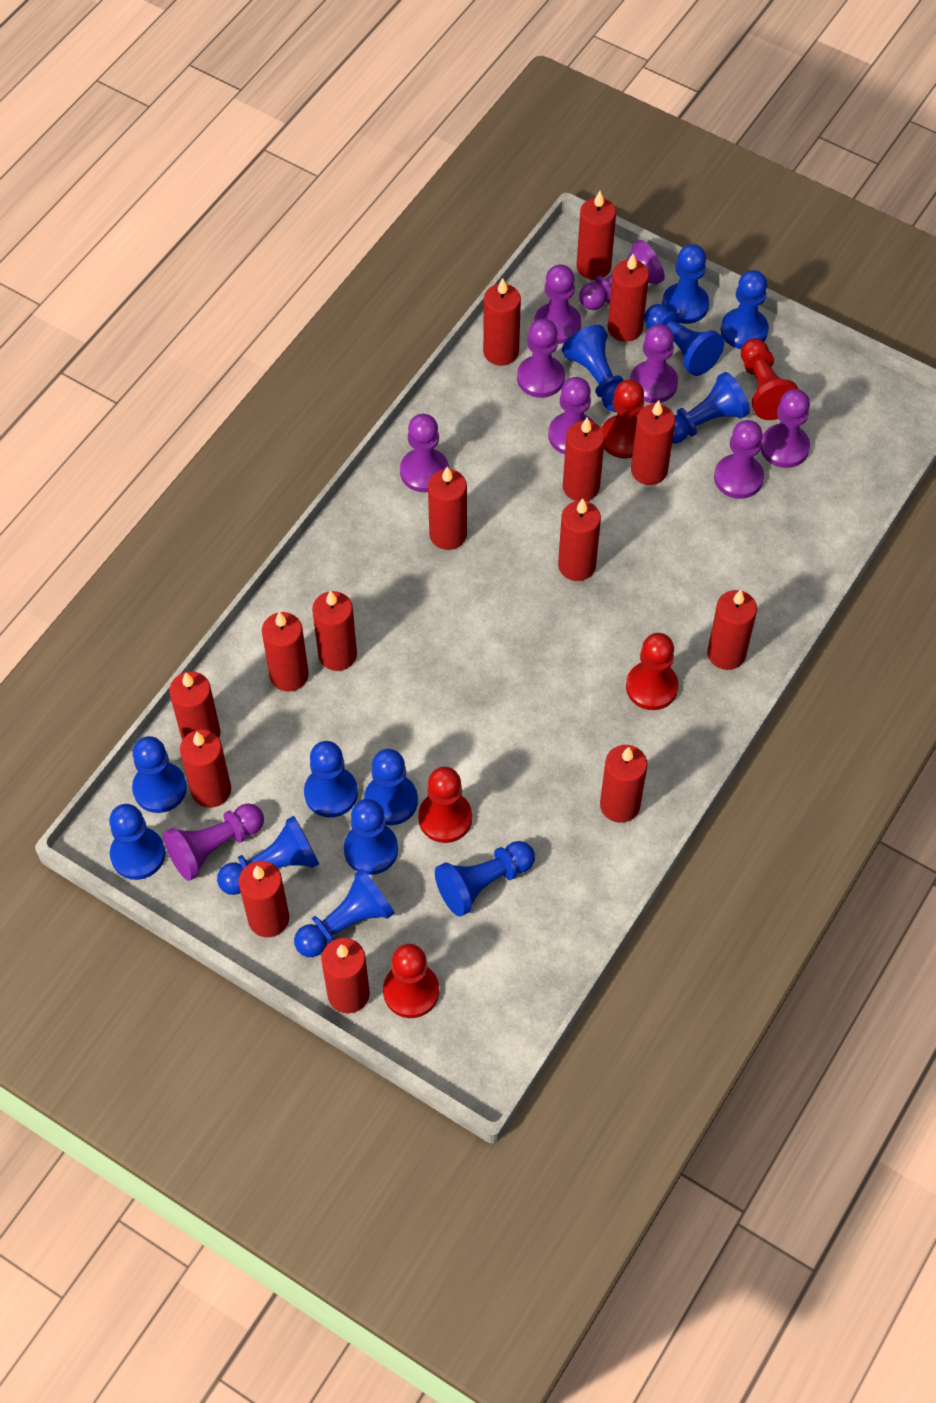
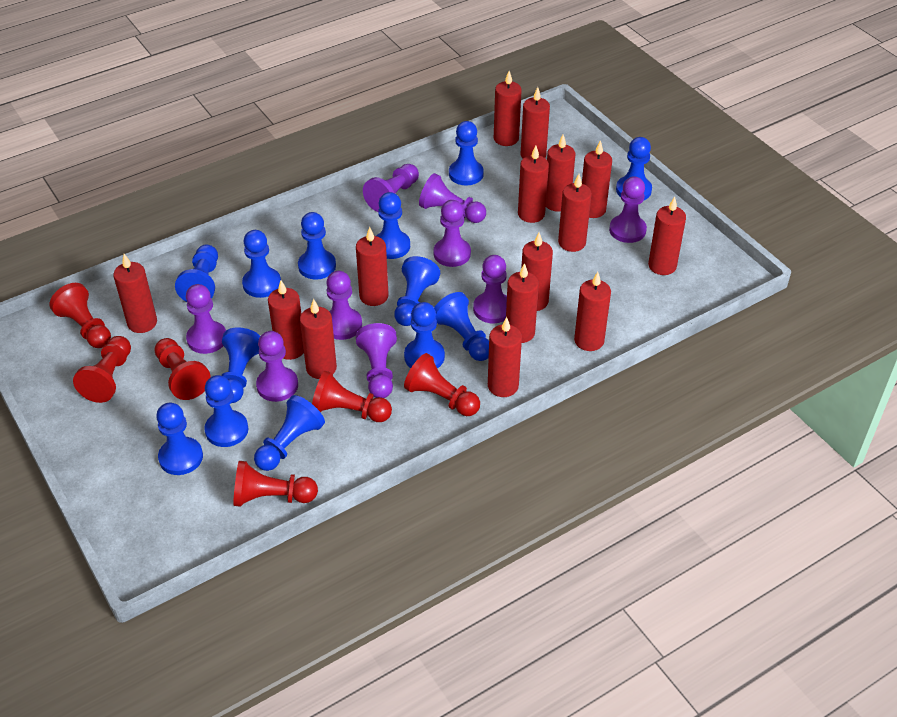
red pawn: 5 -> 6

